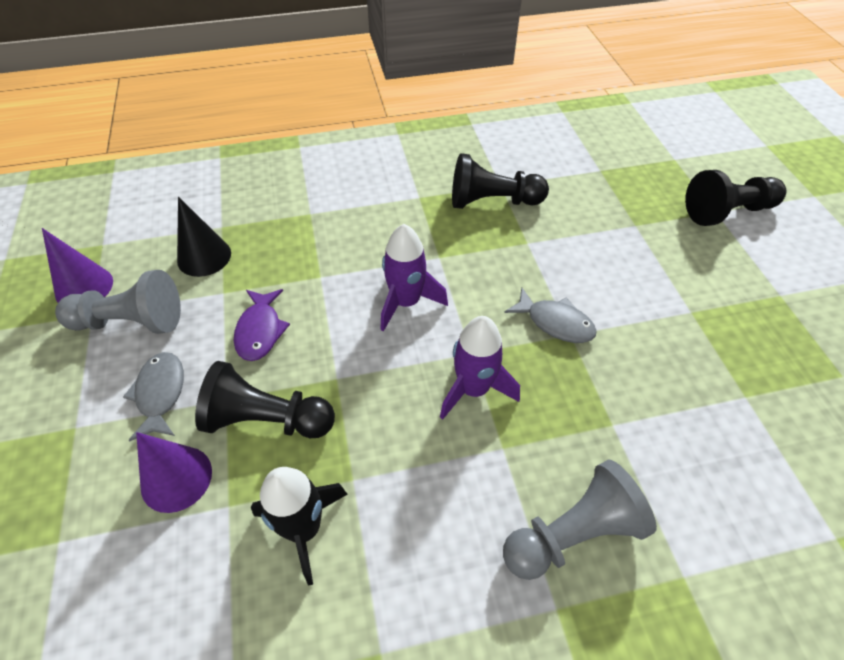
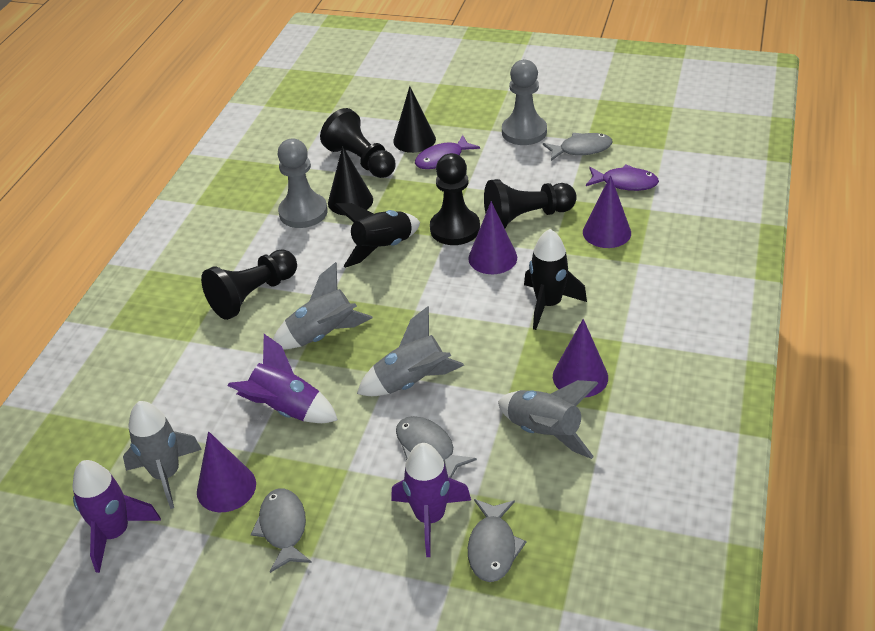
black cone: 1 -> 2
black pawn: 3 -> 4
black rocket: 1 -> 2
grey fish: 2 -> 4
grey rocket: 0 -> 4
purple cone: 2 -> 4
purple fish: 1 -> 2
purple rocket: 2 -> 3

